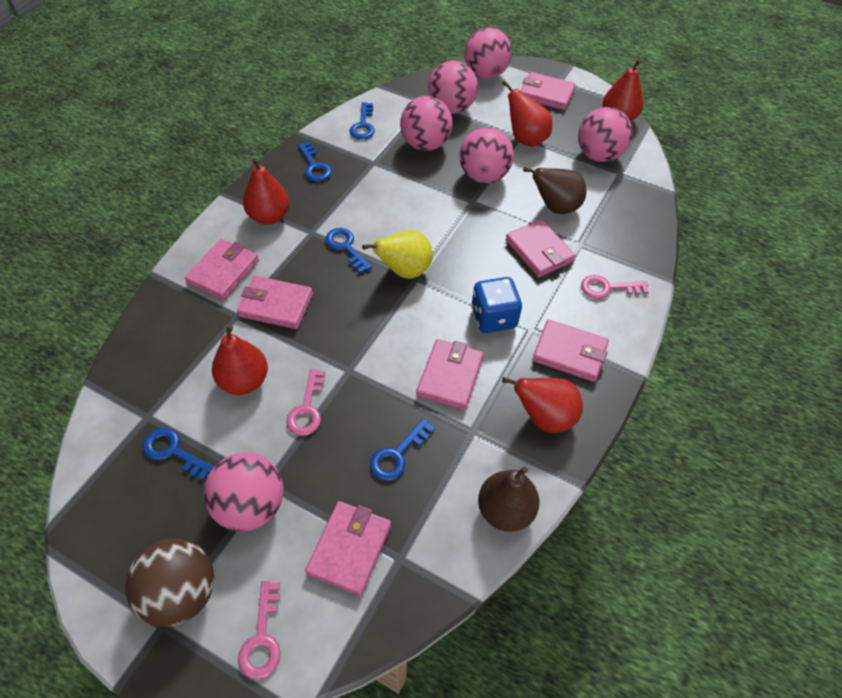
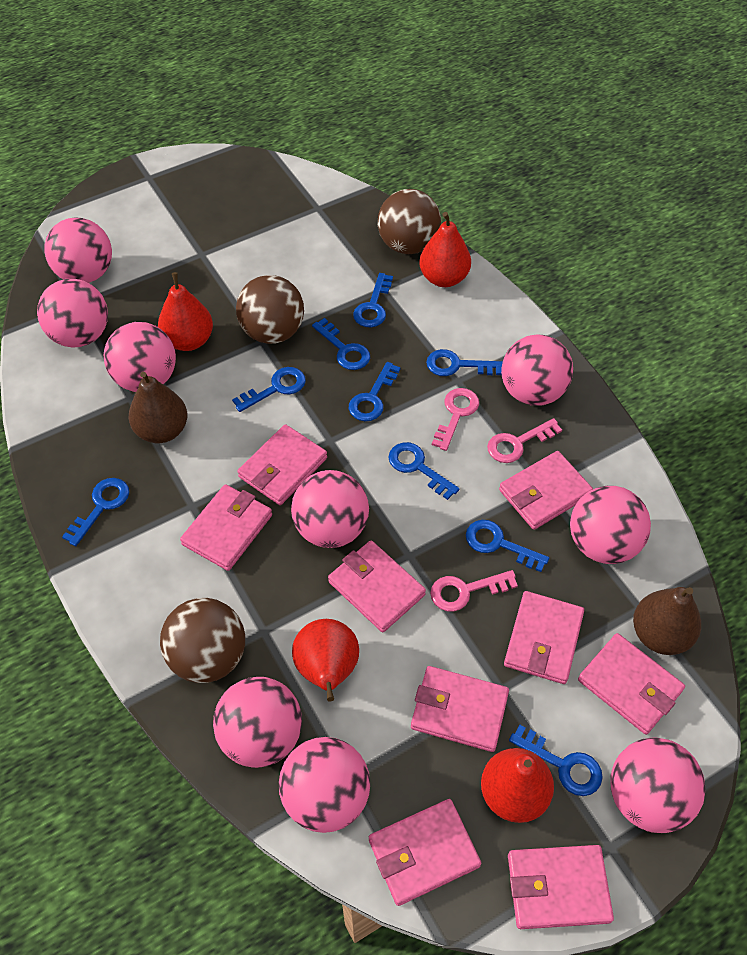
blue dice: 1 -> 0
blue key: 5 -> 9
brown ball: 1 -> 3
pink ball: 6 -> 9
pink wallet: 7 -> 9
red pear: 5 -> 4
yellow pear: 1 -> 0

